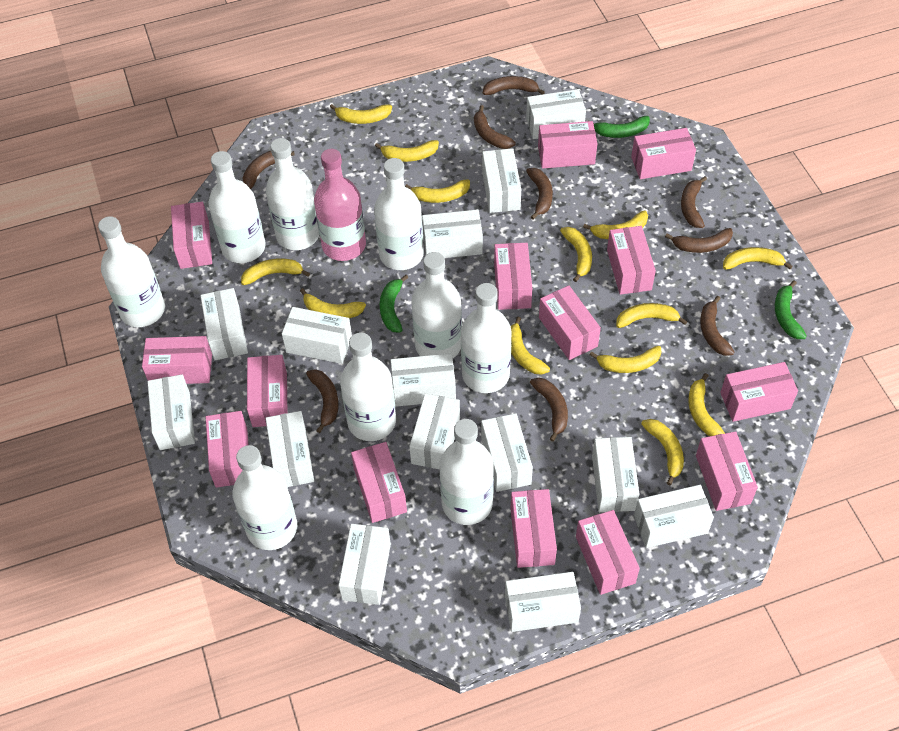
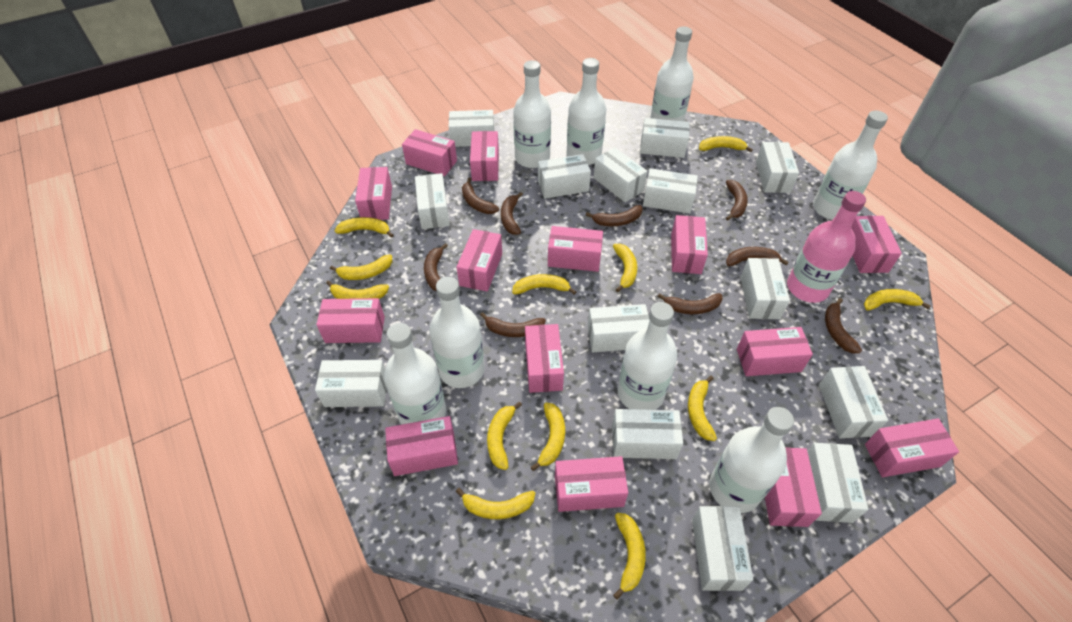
green banana: 3 -> 0
white bottle: 9 -> 8
yellow banana: 13 -> 12

